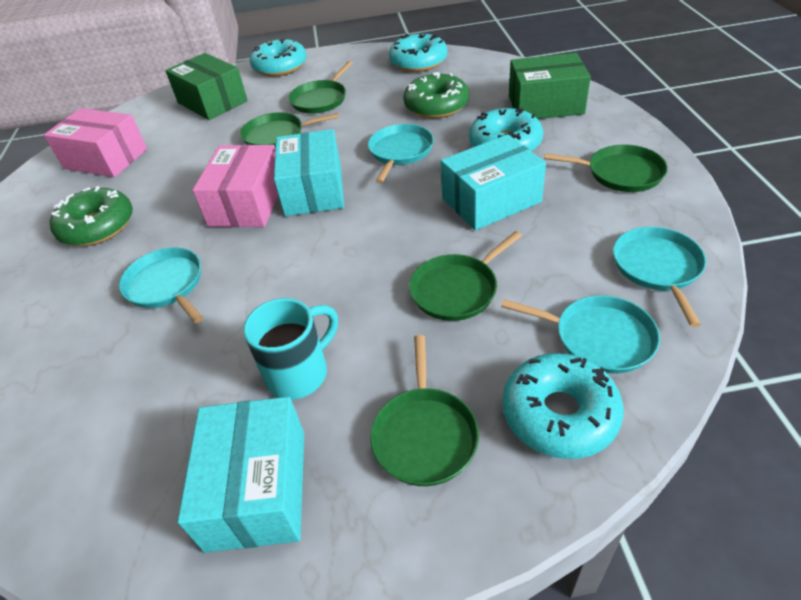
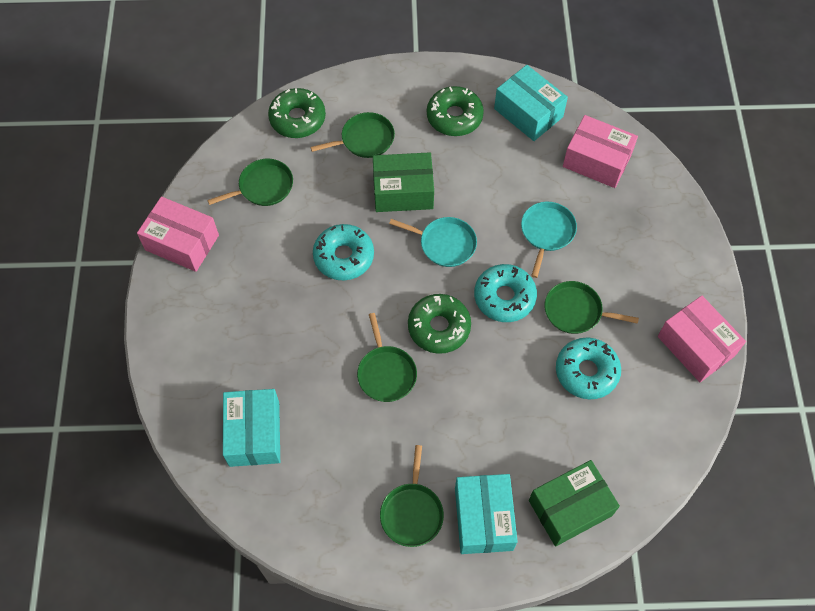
green donut: 2 -> 3
pink box: 2 -> 3
turquoise donut: 4 -> 3
turquoise mug: 1 -> 0
turquoise pan: 4 -> 2

